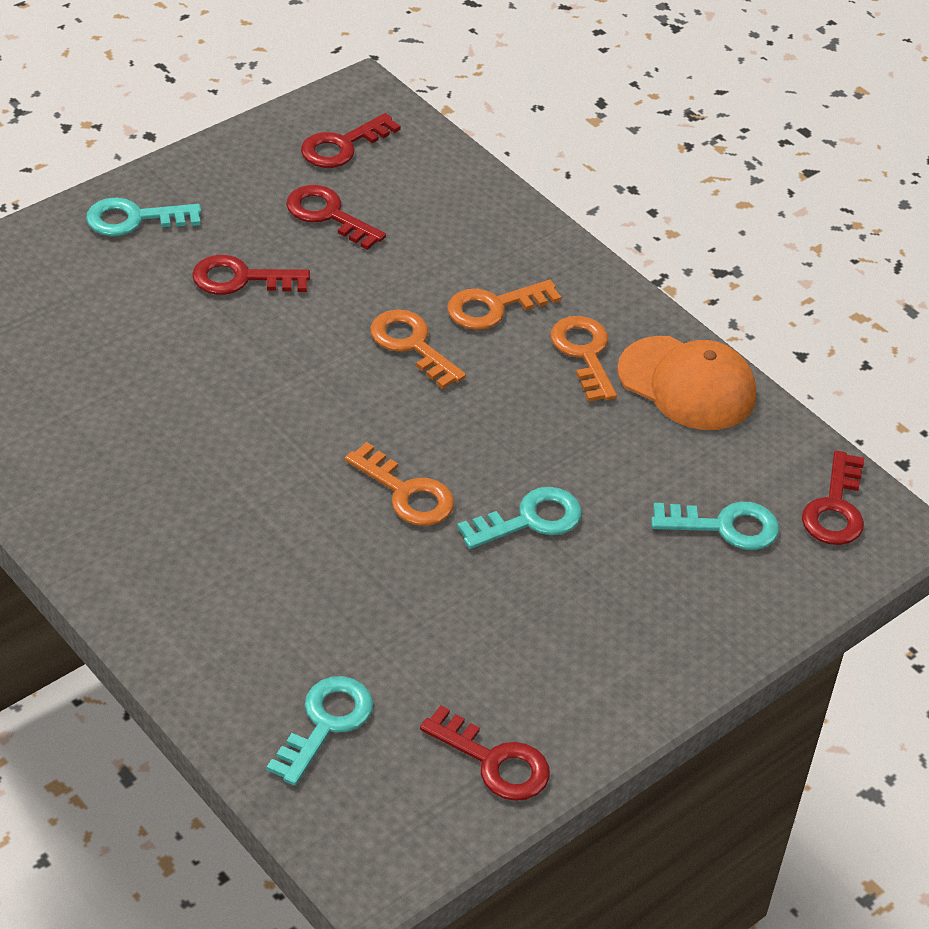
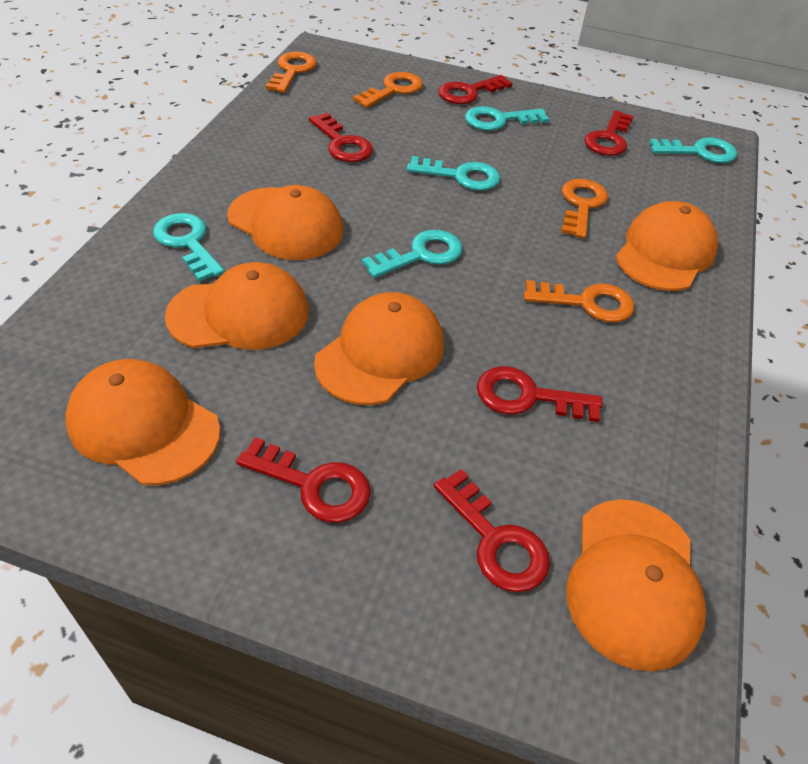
orange cap: 1 -> 6
red key: 5 -> 6
turquoise key: 4 -> 5

